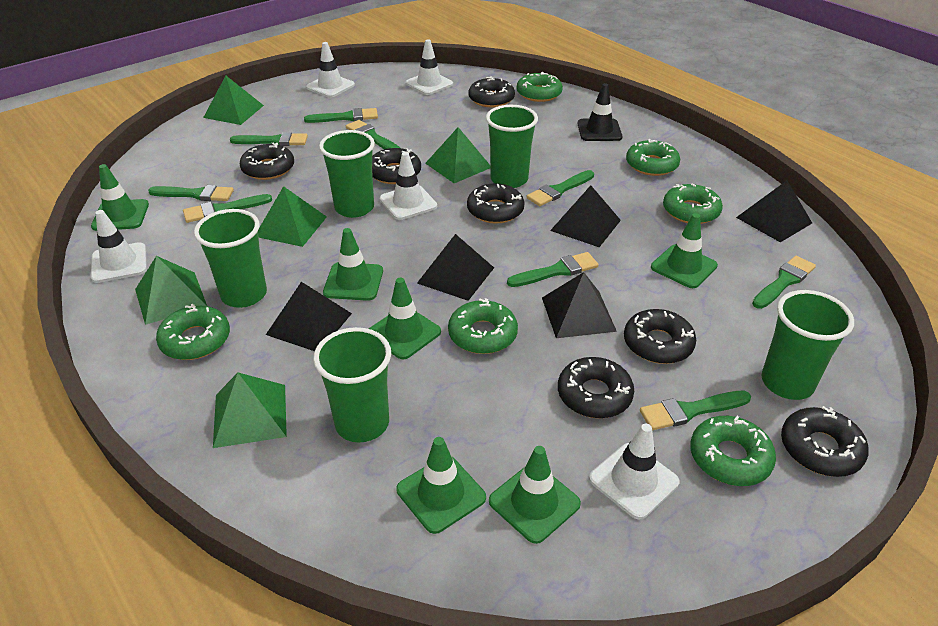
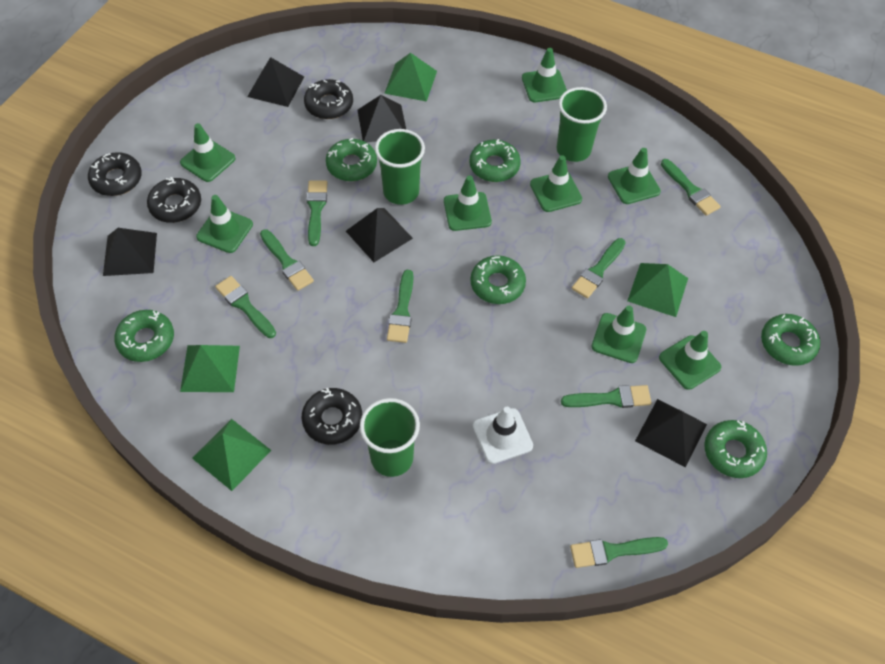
black donut: 7 -> 4
black traffic cone: 1 -> 0
green brush: 9 -> 8
green cup: 5 -> 3
green pyramid: 5 -> 4
green traffic cone: 6 -> 8
white traffic cone: 5 -> 1

